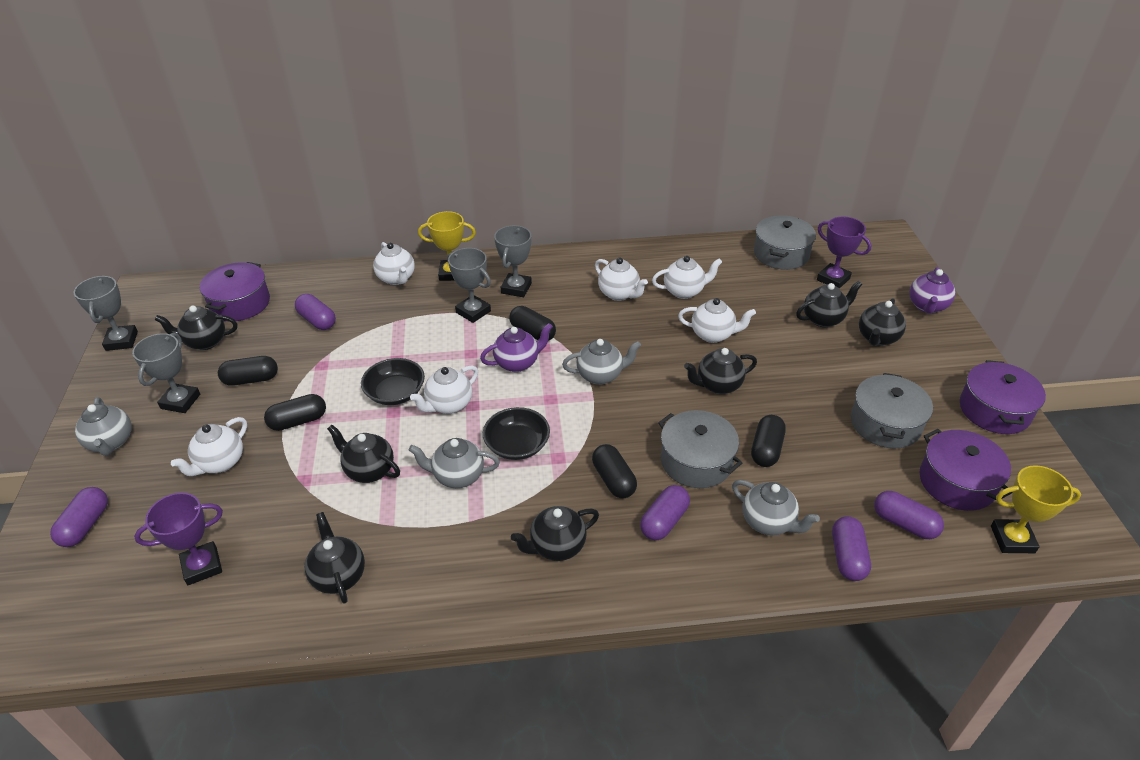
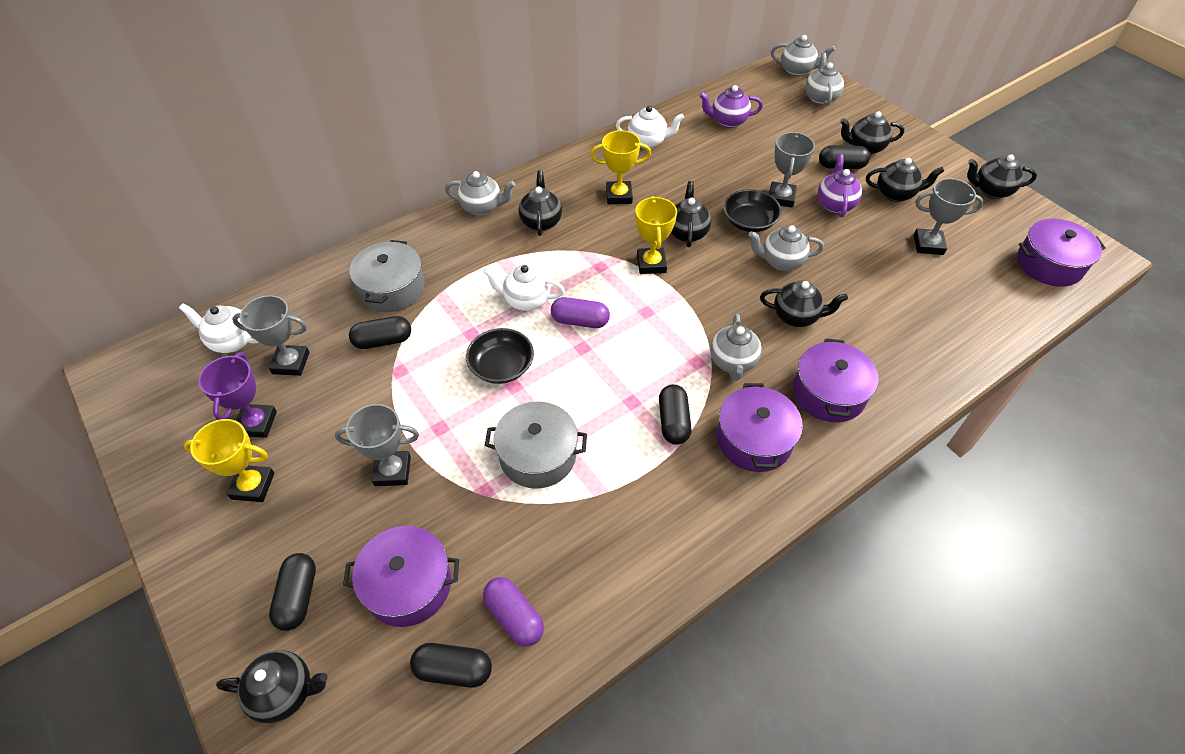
grey pot: 3 -> 2
grey teapot: 4 -> 5
purple capsule: 5 -> 2
purple pot: 3 -> 4
purple trophy: 2 -> 1
white teapot: 6 -> 3
yellow trophy: 2 -> 3

